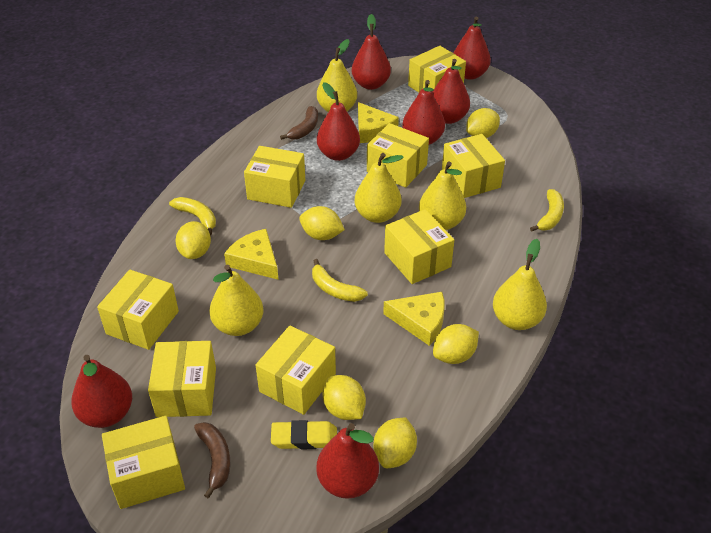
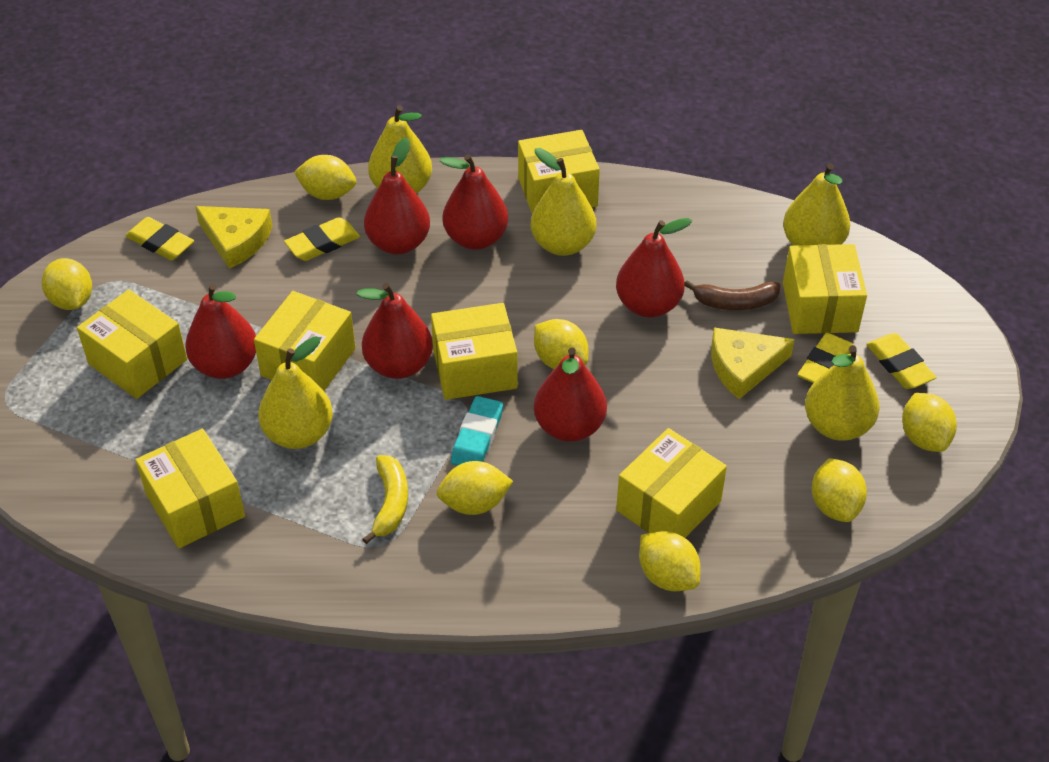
brown banana: 2 -> 1
red pear: 7 -> 6
turquoise eraser: 0 -> 1
yellow banana: 3 -> 1
yellow box: 9 -> 7
yellow cheese: 3 -> 2
yellow eraser: 1 -> 4
yellow lemon: 6 -> 7

